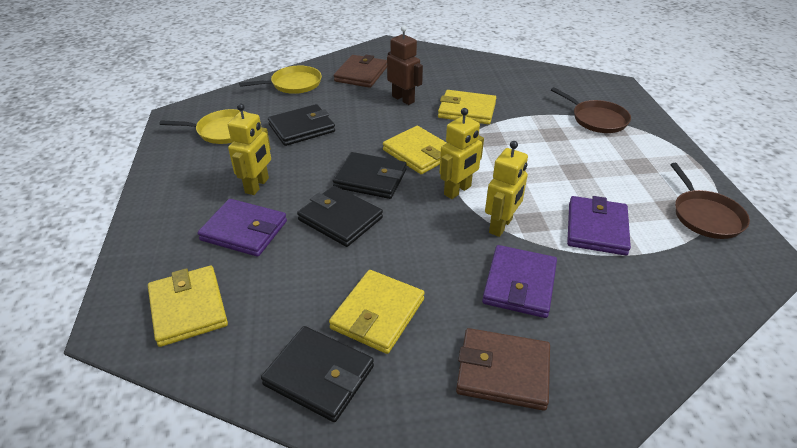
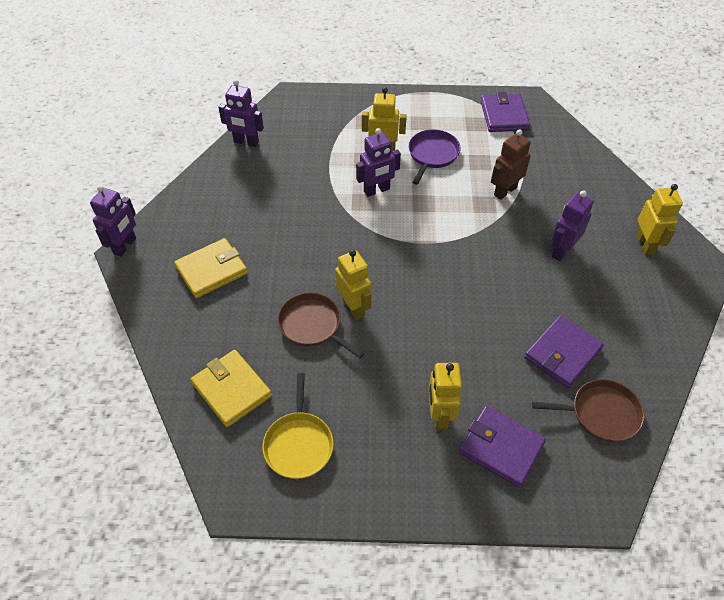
black wallet: 4 -> 0
brown wallet: 2 -> 0
purple pan: 0 -> 1
purple robot: 0 -> 4
yellow pan: 2 -> 1
yellow robot: 3 -> 4
yellow wallet: 4 -> 2

